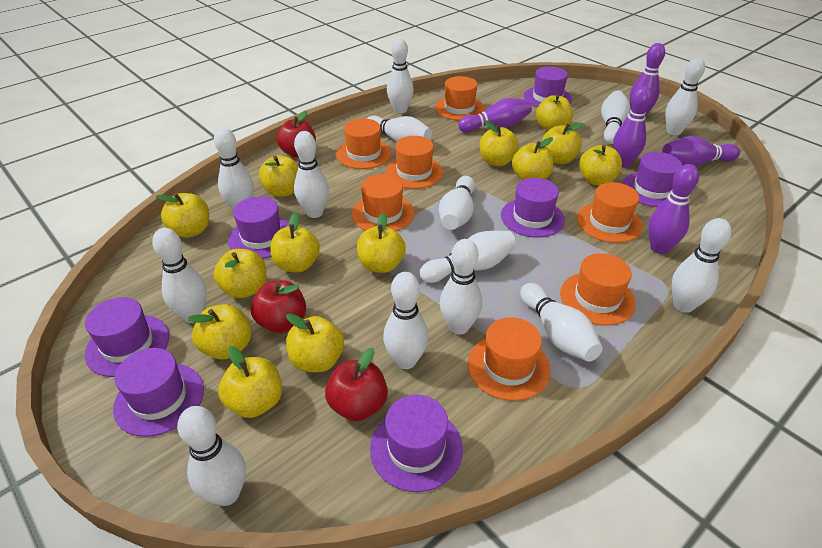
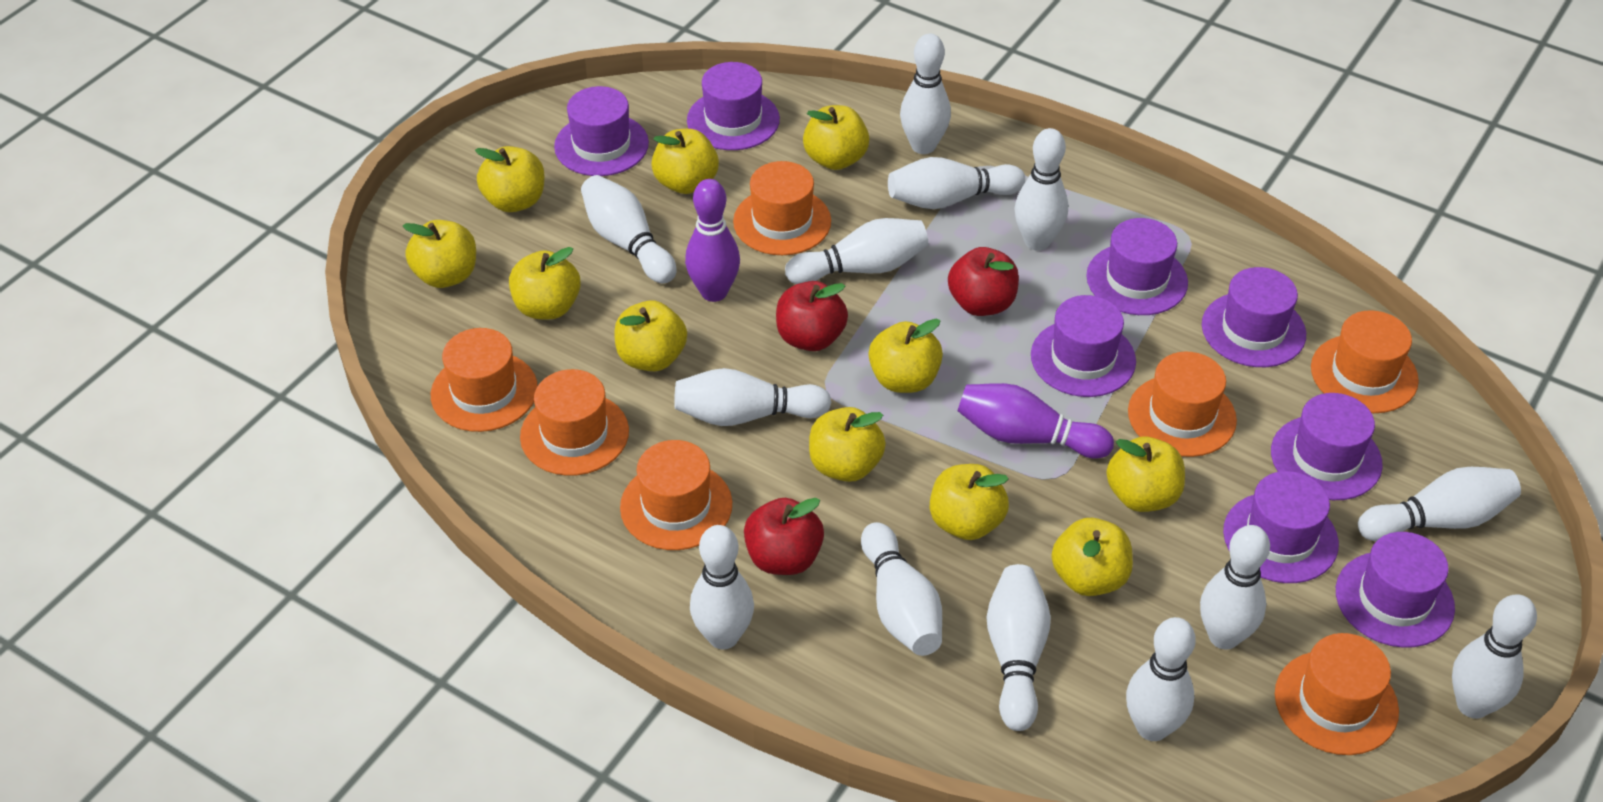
purple bowling pin: 5 -> 2
purple hat: 7 -> 8
white bowling pin: 14 -> 13
yellow apple: 13 -> 11

